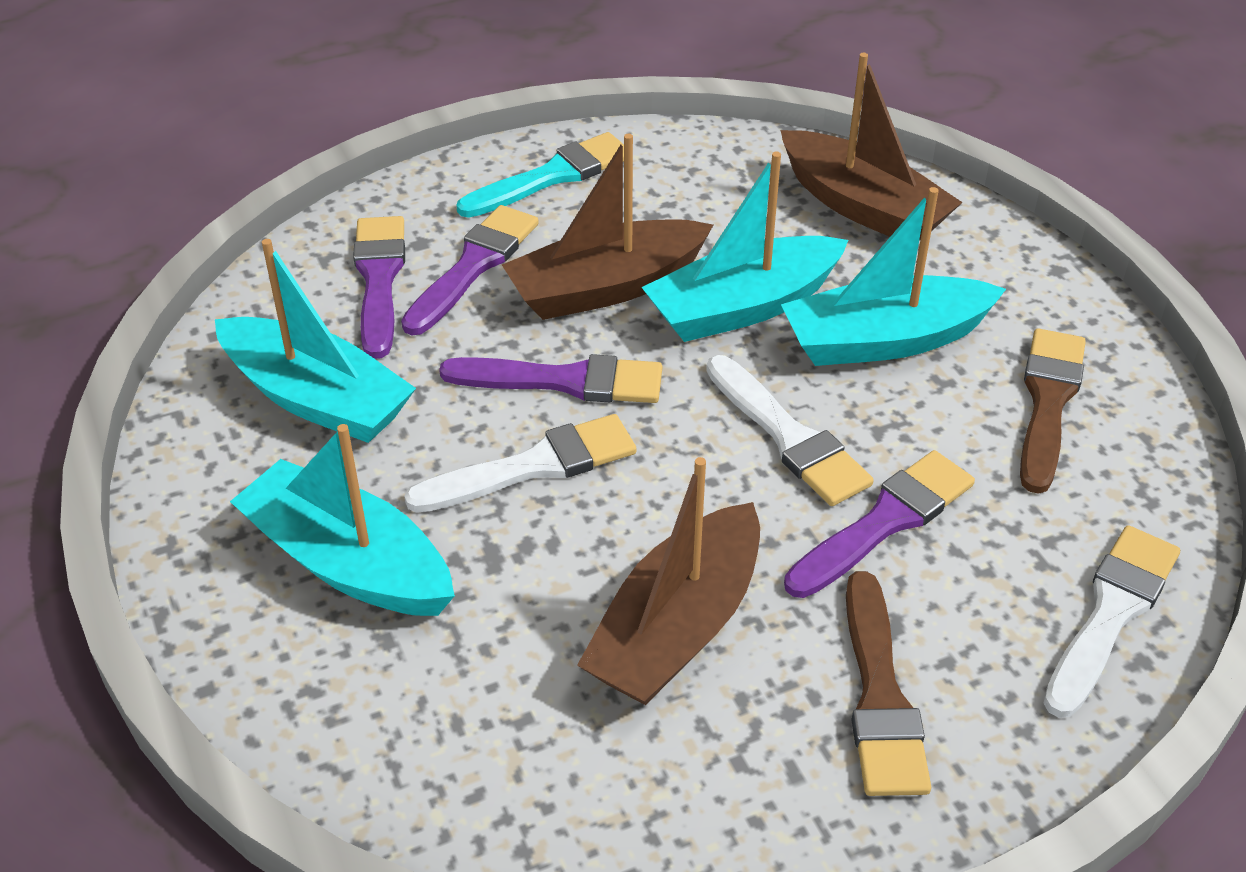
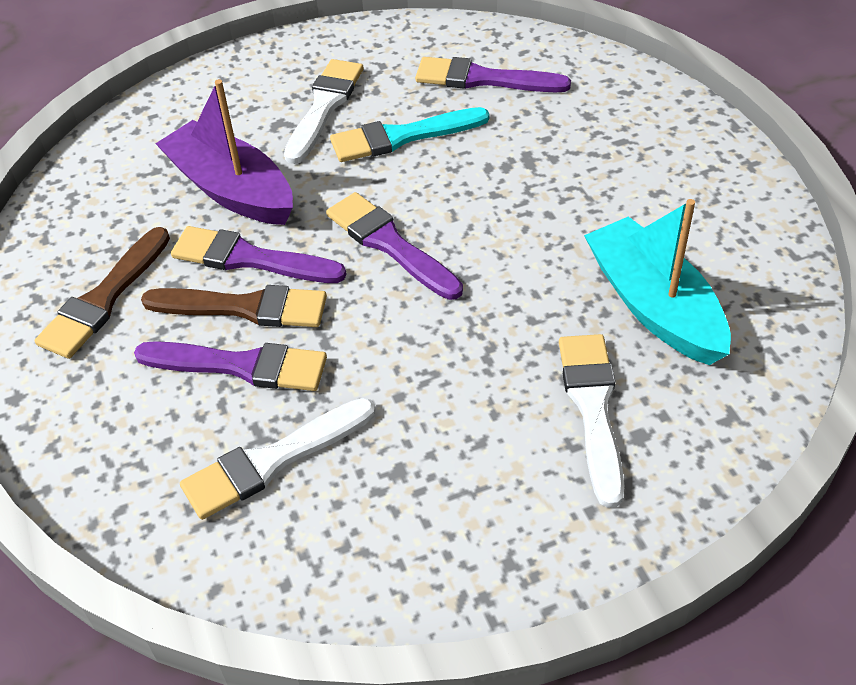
brown boat: 3 -> 0
purple boat: 0 -> 1
turquoise boat: 4 -> 1

